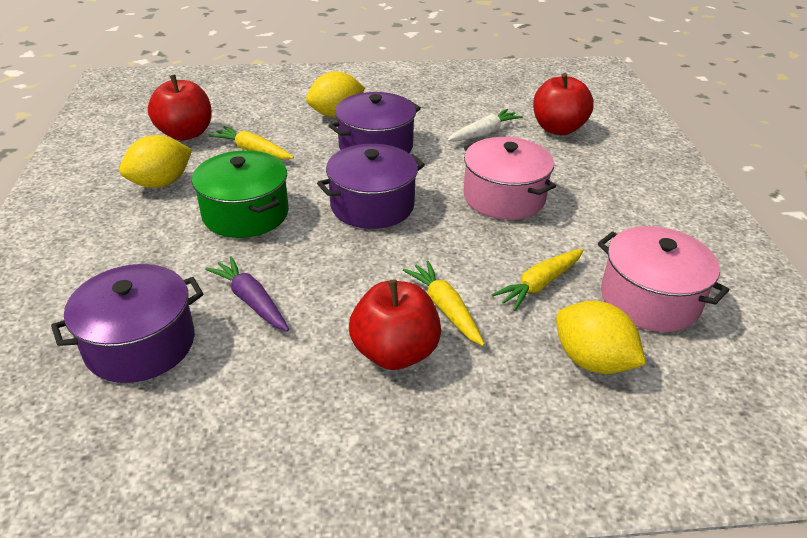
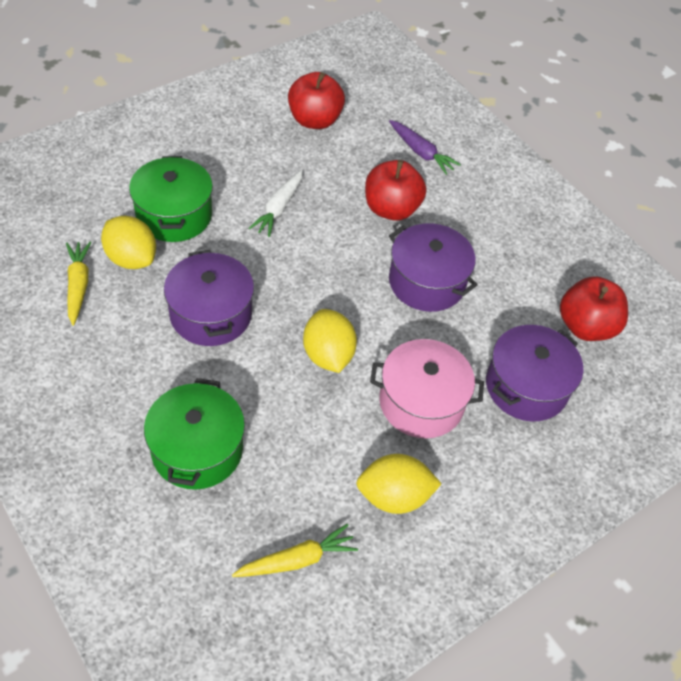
green pot: 1 -> 2
pink pot: 2 -> 1
yellow carrot: 3 -> 2

